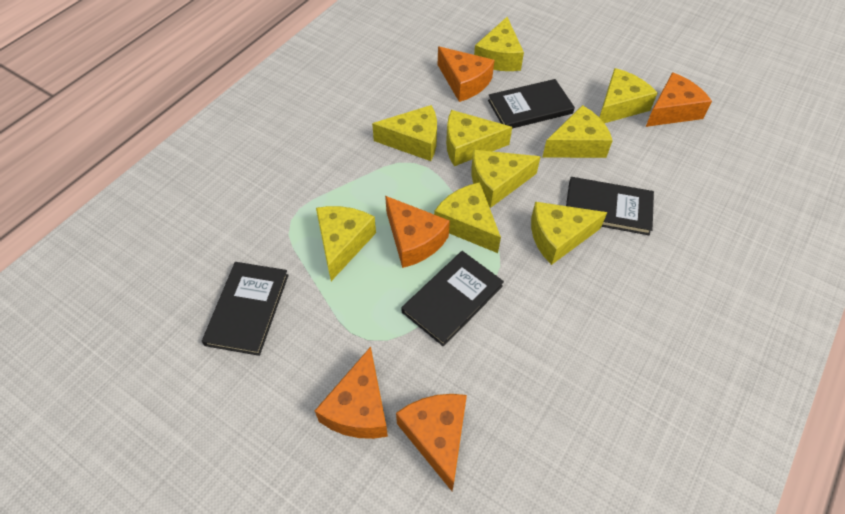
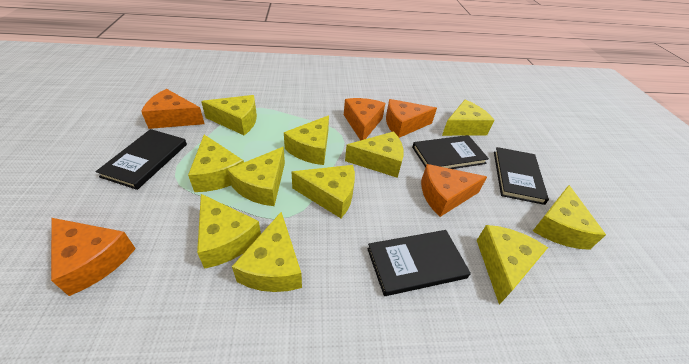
yellow cheese: 9 -> 11

